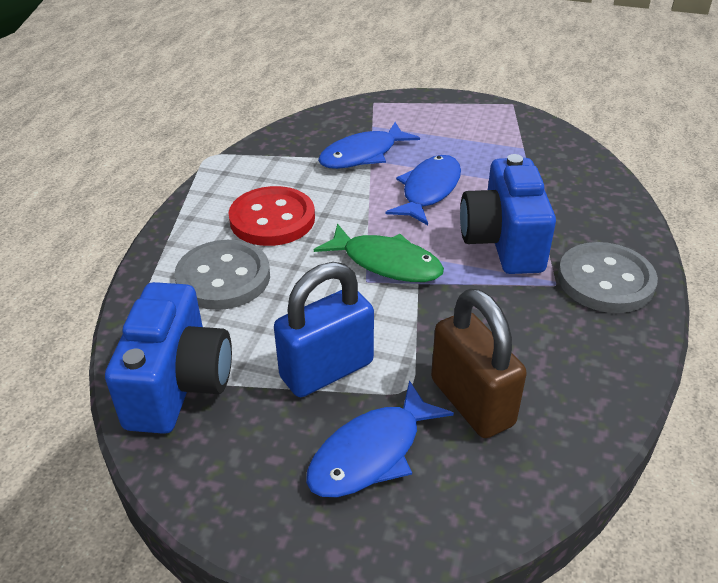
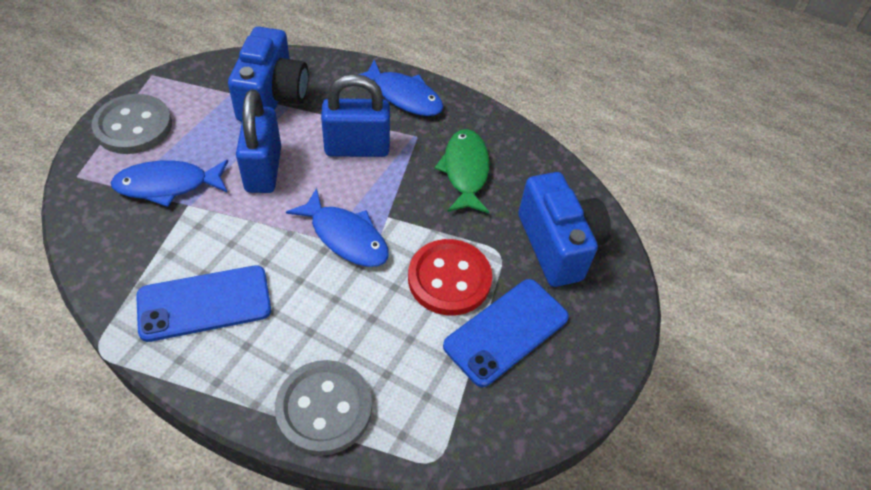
blue padlock: 1 -> 2
blue phone: 0 -> 2
brown padlock: 1 -> 0

